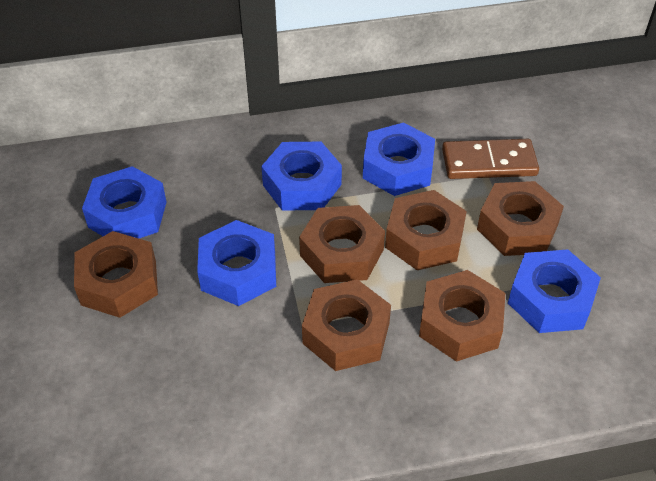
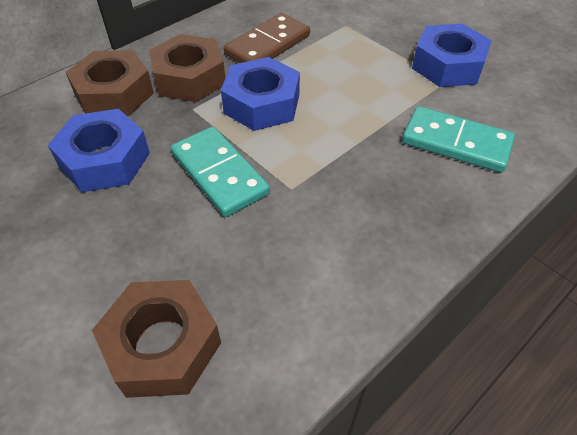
blue nut: 5 -> 3
brown nut: 6 -> 3
turquoise domino: 0 -> 2

